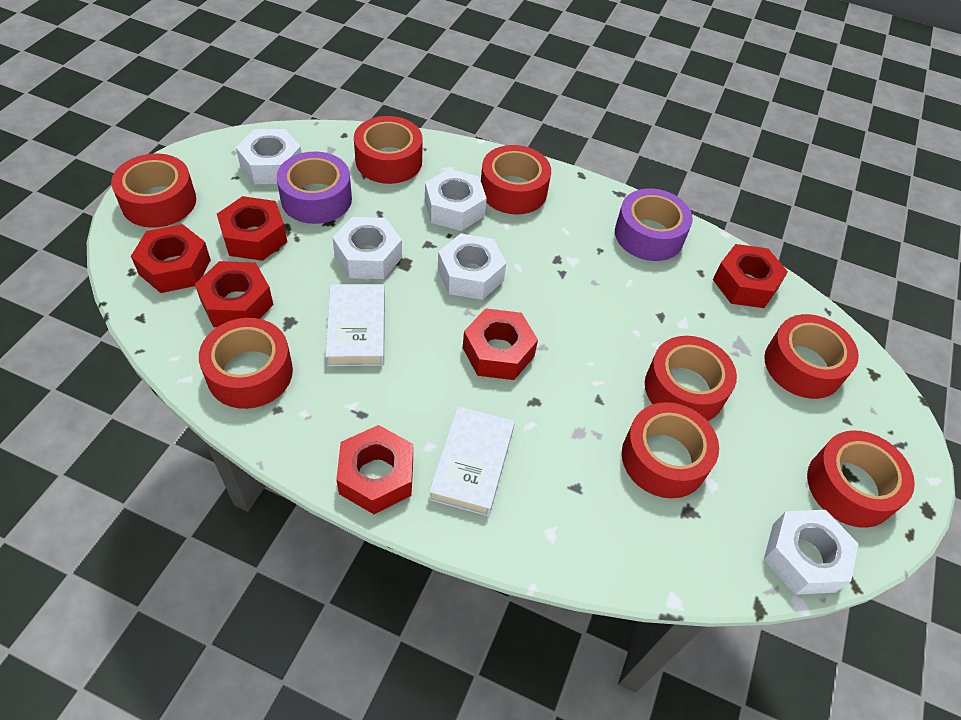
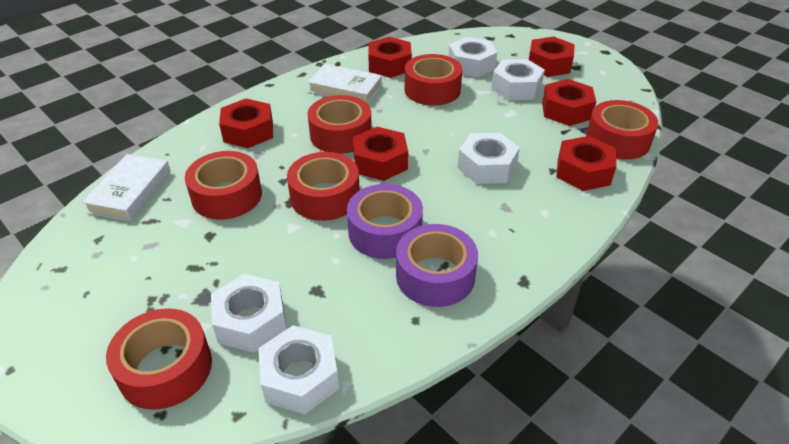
red tape: 8 -> 6

